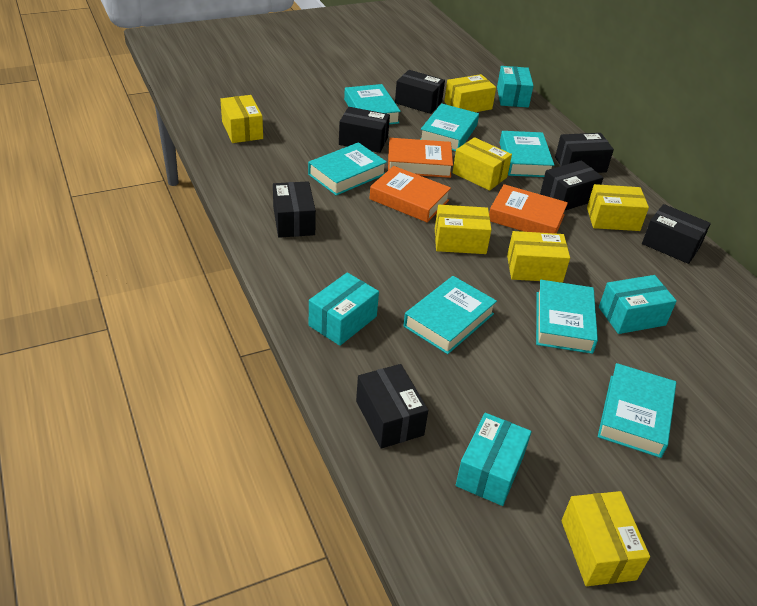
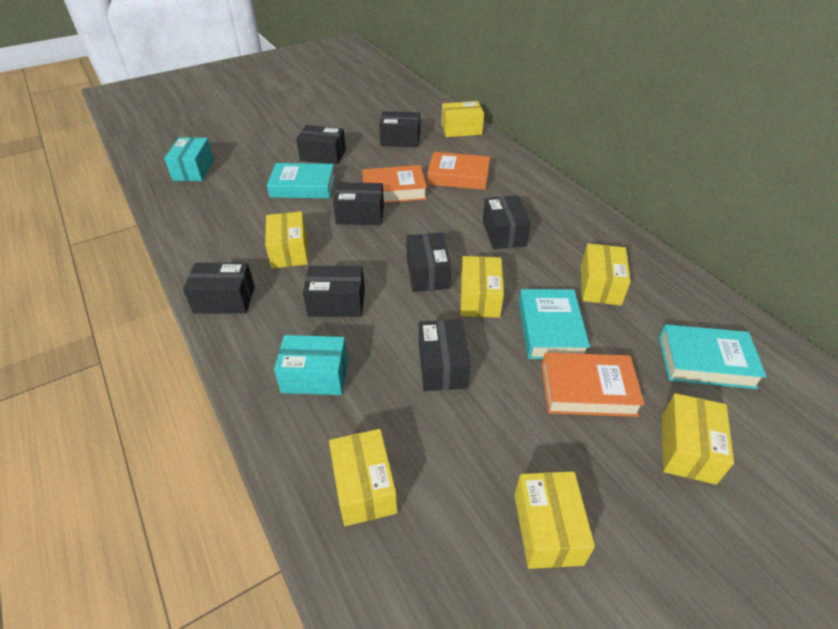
black box: 7 -> 8
turquoise book: 7 -> 3
turquoise box: 4 -> 2

